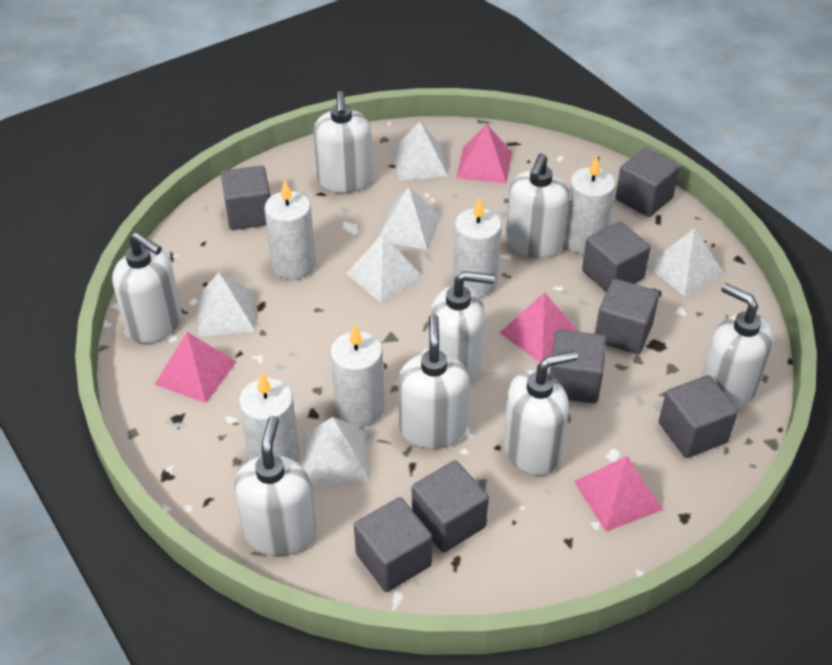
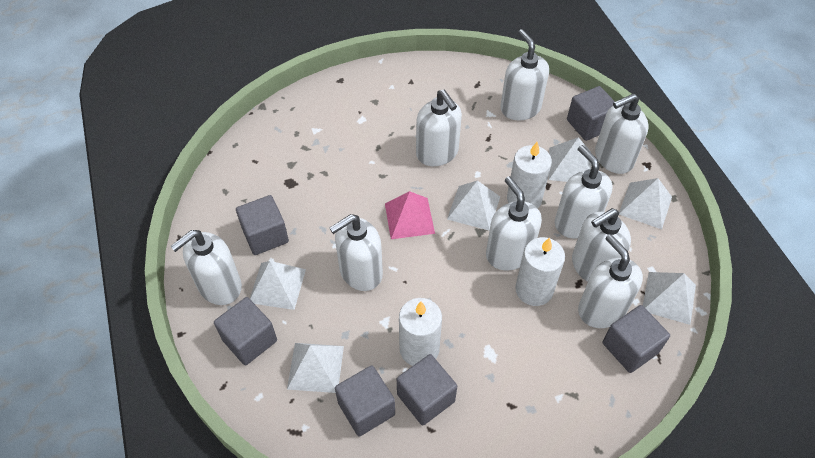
grey cube: 8 -> 6
pink pyramid: 4 -> 1
white candle: 5 -> 3
white soap dispenser: 8 -> 9

